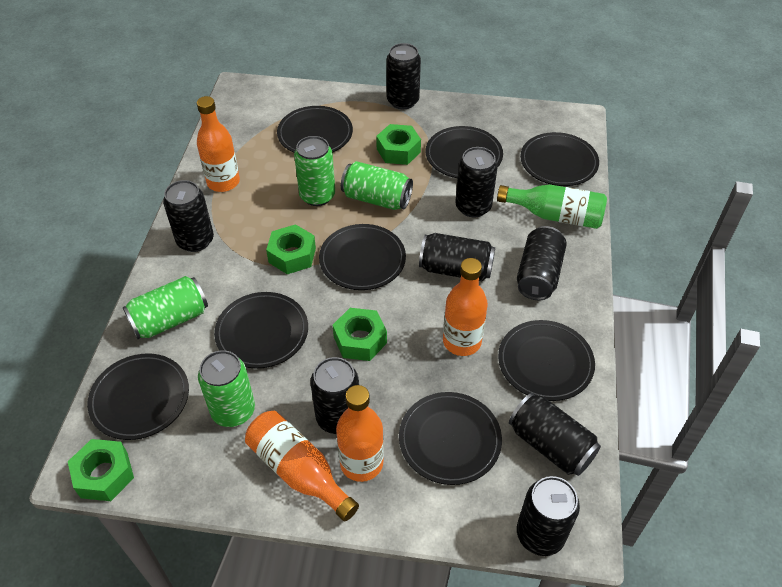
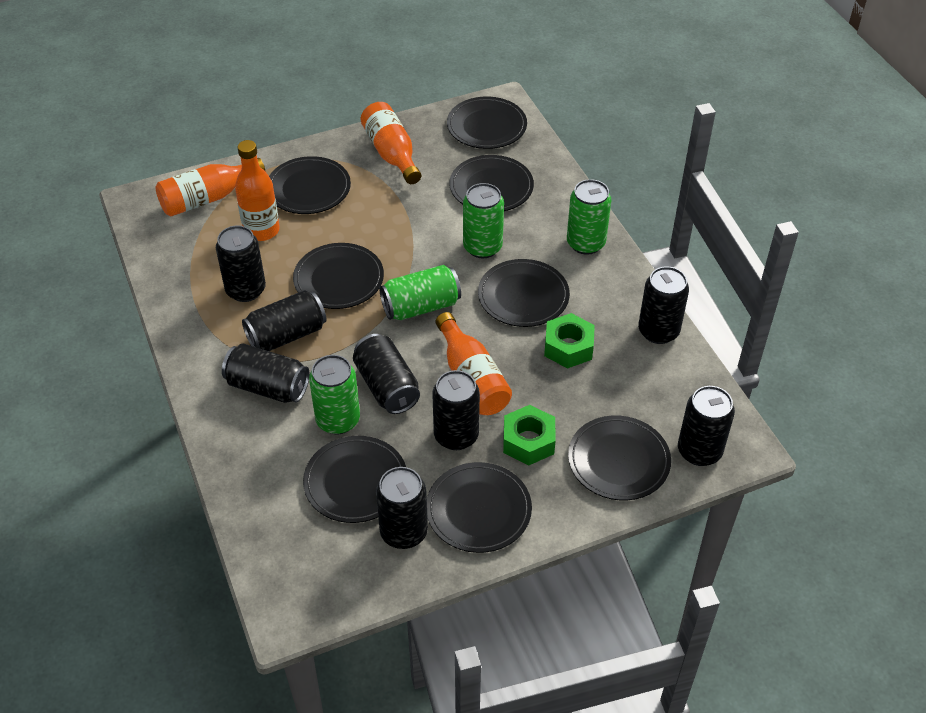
green bottle: 1 -> 0
green nut: 4 -> 2

